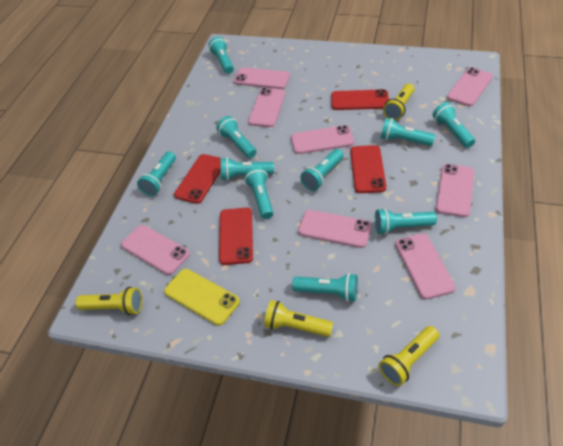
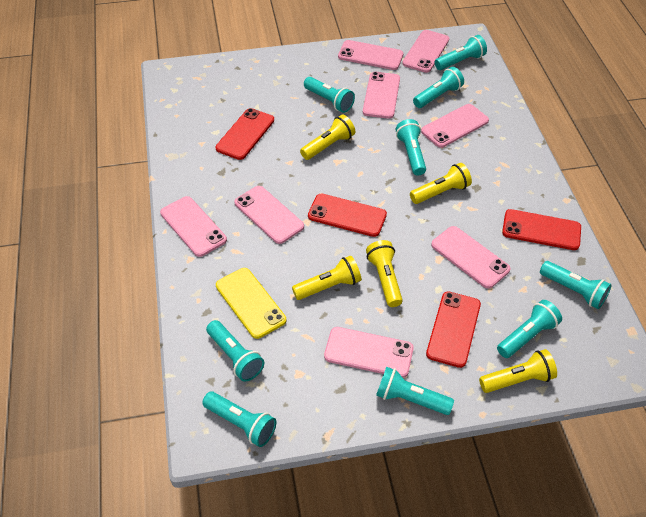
turquoise flashlight: 10 -> 9
yellow flashlight: 4 -> 5

